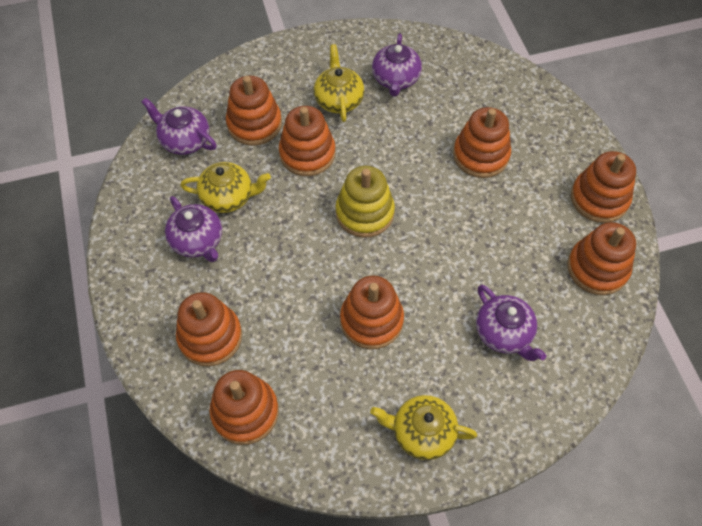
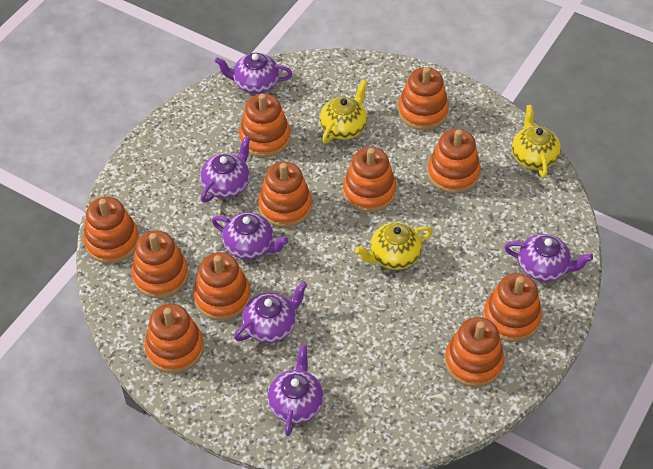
orange stacking toy: 8 -> 11
purple teapot: 4 -> 6
yellow stacking toy: 1 -> 0

